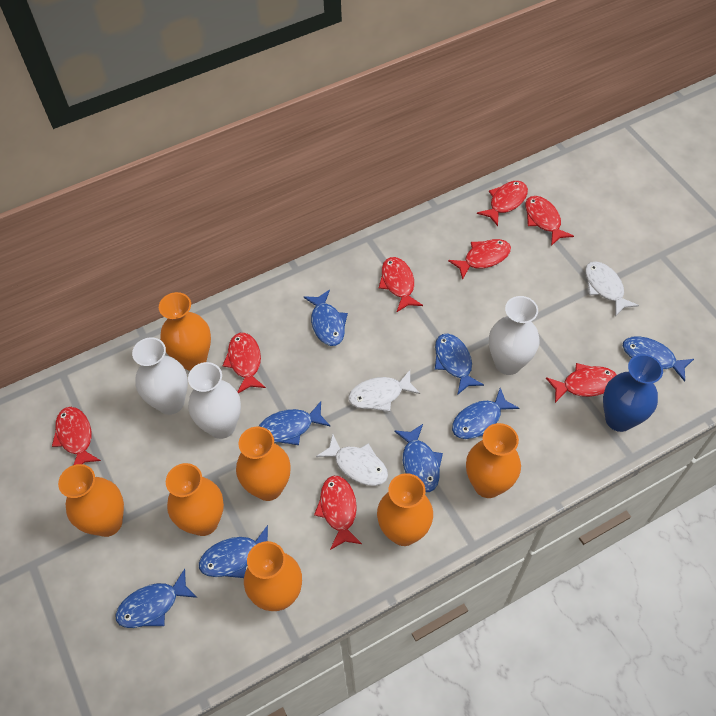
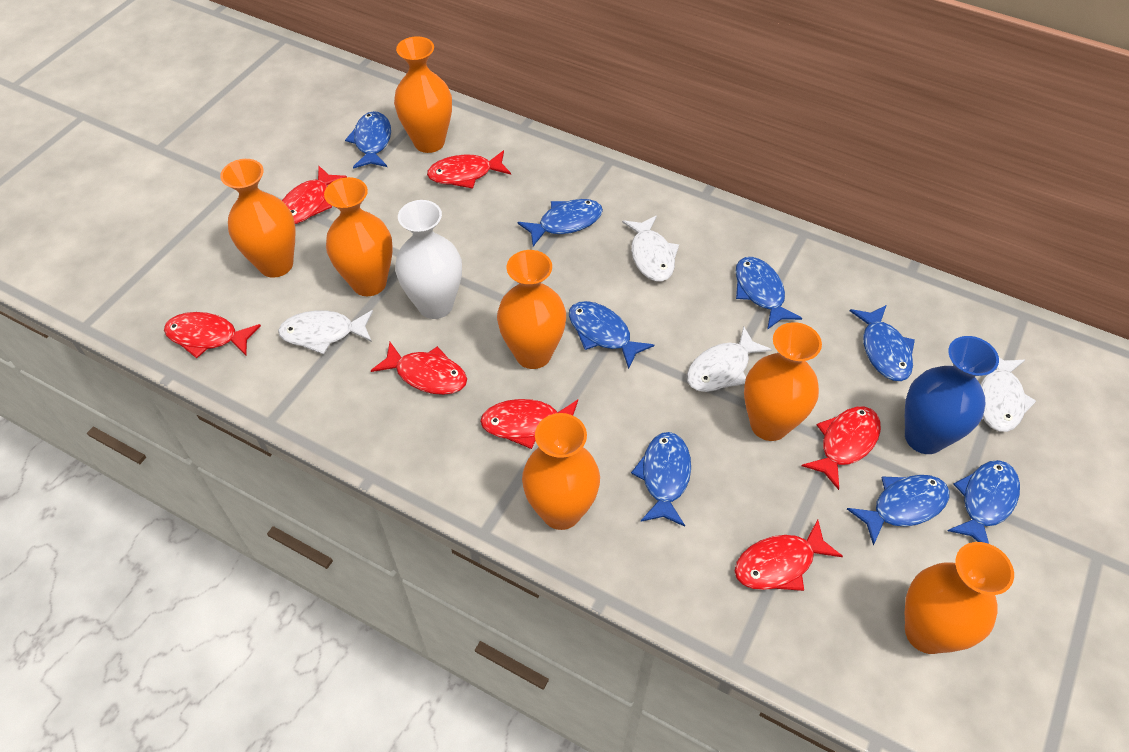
red fish: 8 -> 7
white fish: 3 -> 4
white vase: 3 -> 1

